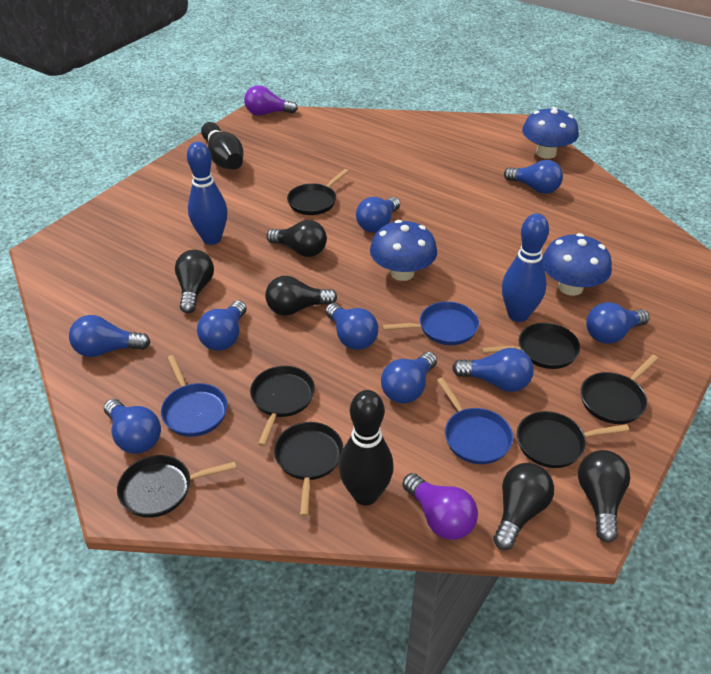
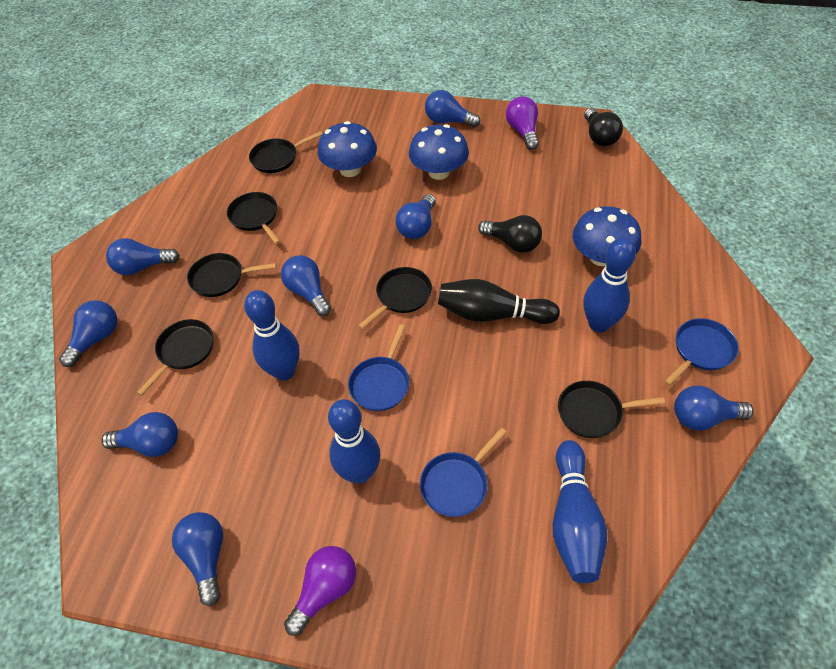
black bowling pin: 2 -> 1
black light bulb: 5 -> 2
black pan: 7 -> 6
blue bowling pin: 2 -> 4
blue light bulb: 9 -> 8

